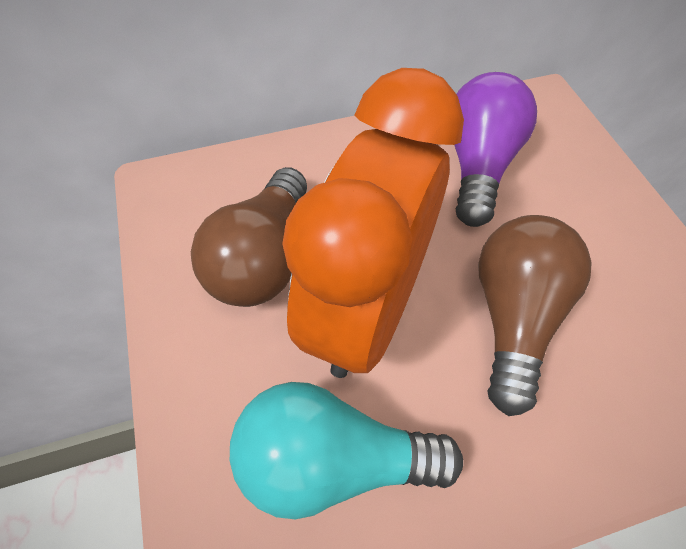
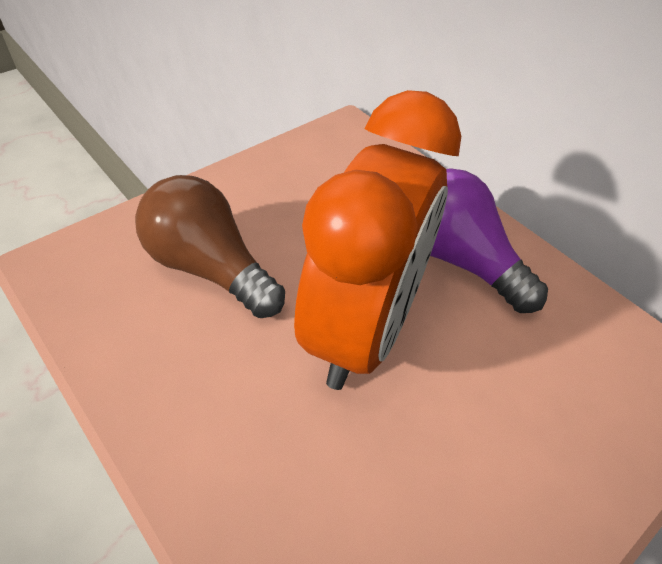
brown light bulb: 2 -> 1
turquoise light bulb: 1 -> 0

